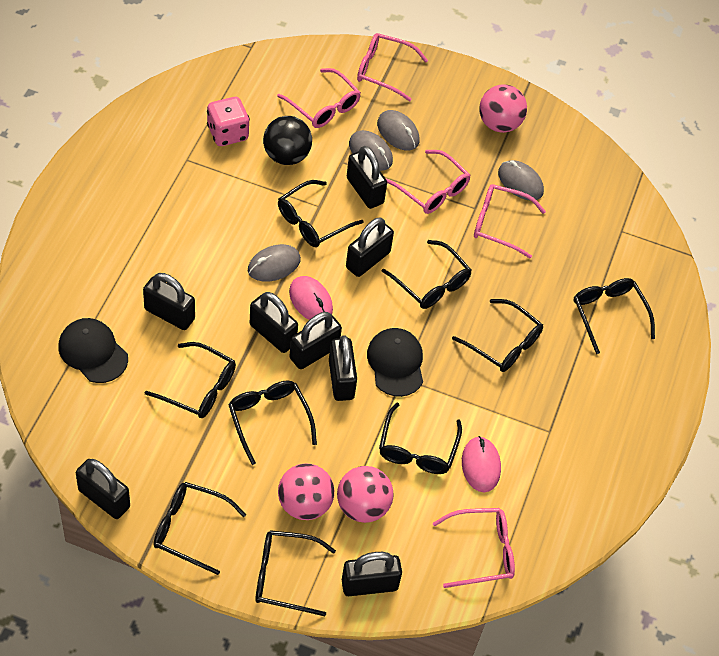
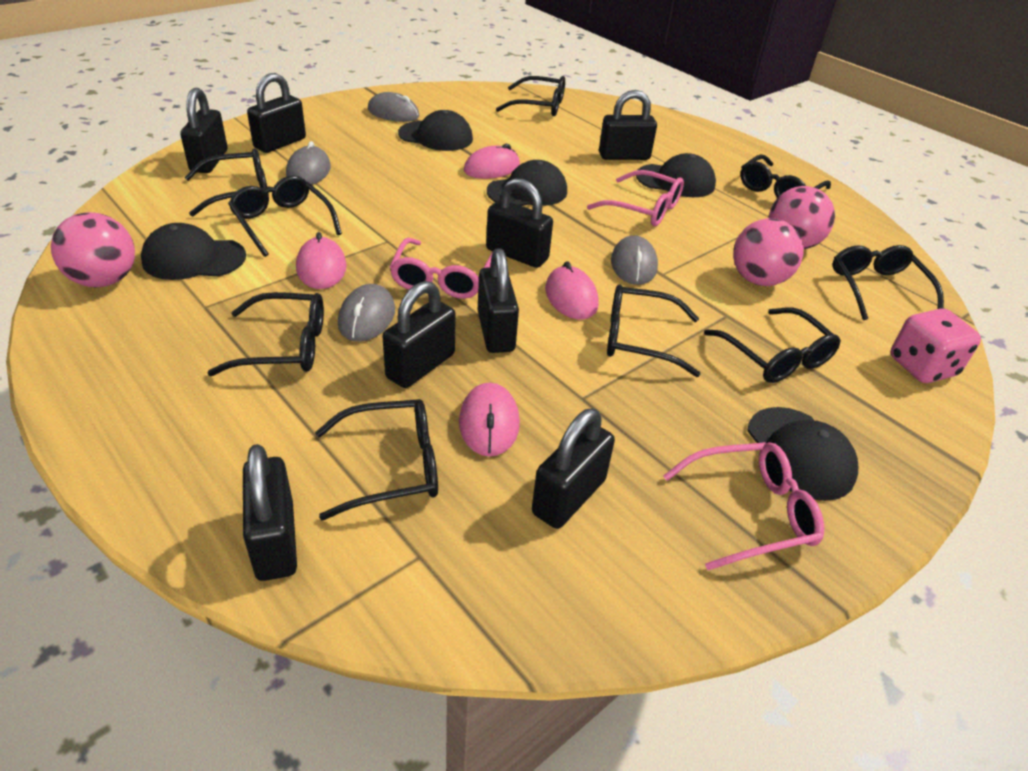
black ball: 1 -> 0
black cap: 2 -> 5
pink glasses: 5 -> 3
pink mouse: 2 -> 4

